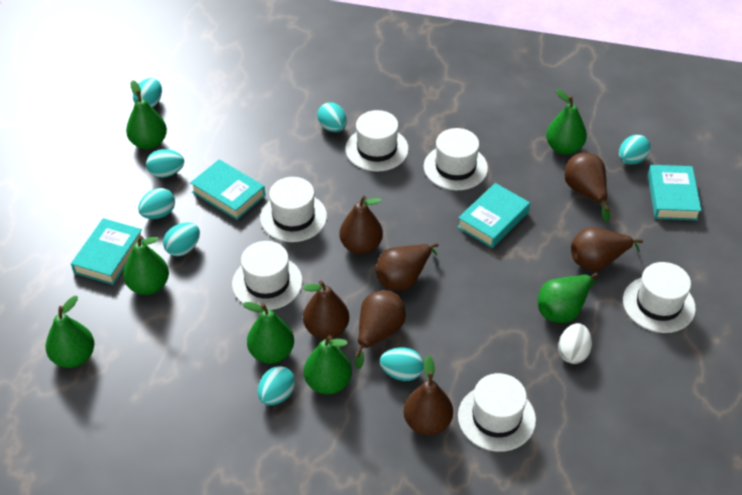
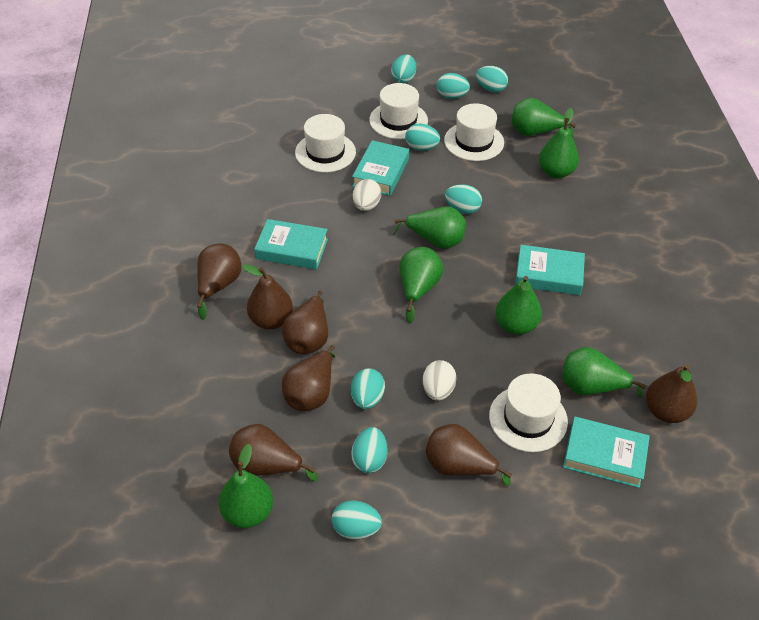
white egg: 1 -> 2
white hat: 6 -> 4

